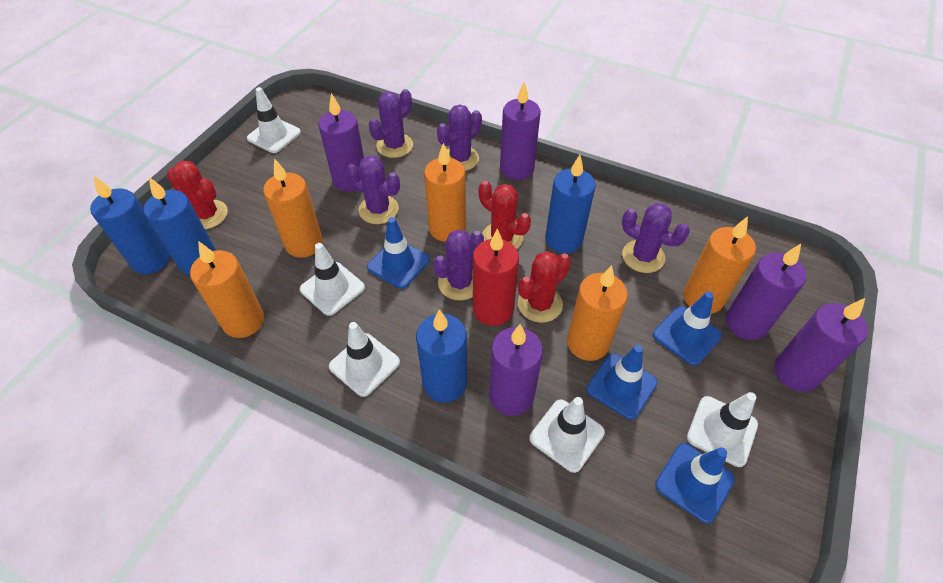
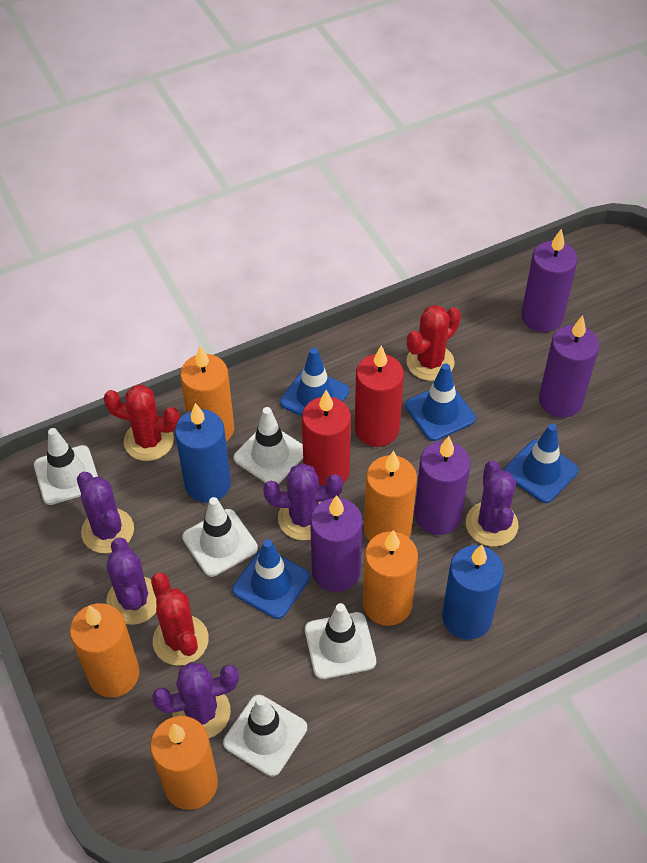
blue candle: 4 -> 2
purple candle: 5 -> 4
red candle: 1 -> 2

